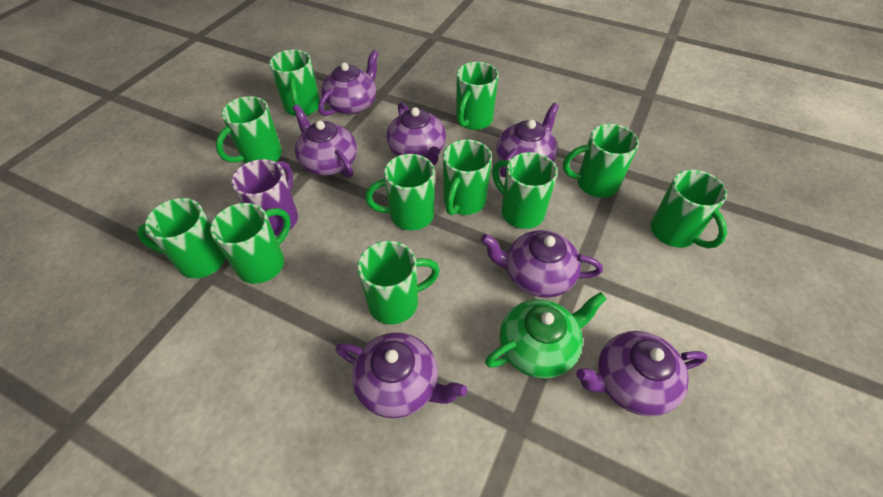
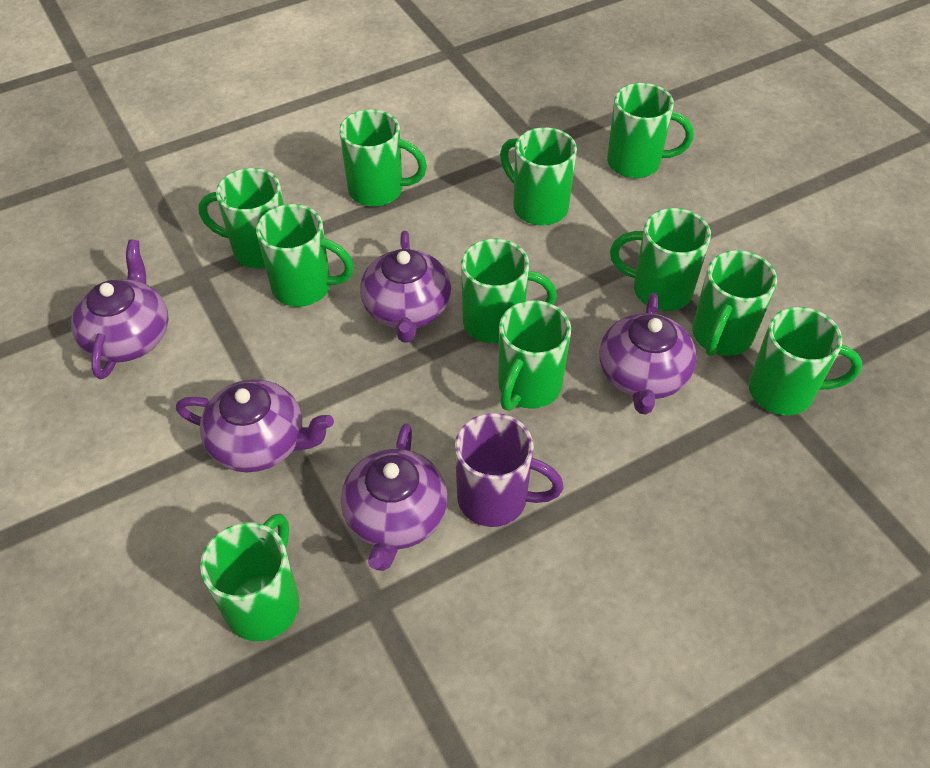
green teapot: 1 -> 0
purple teapot: 7 -> 5

